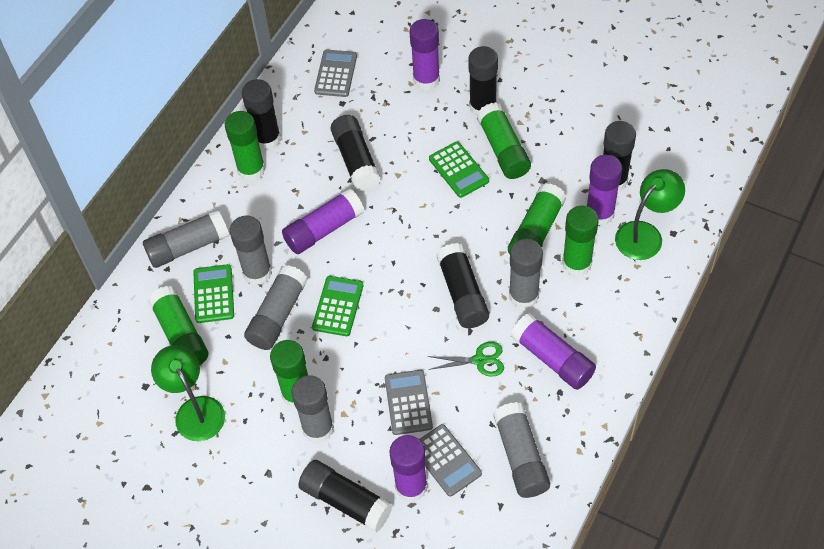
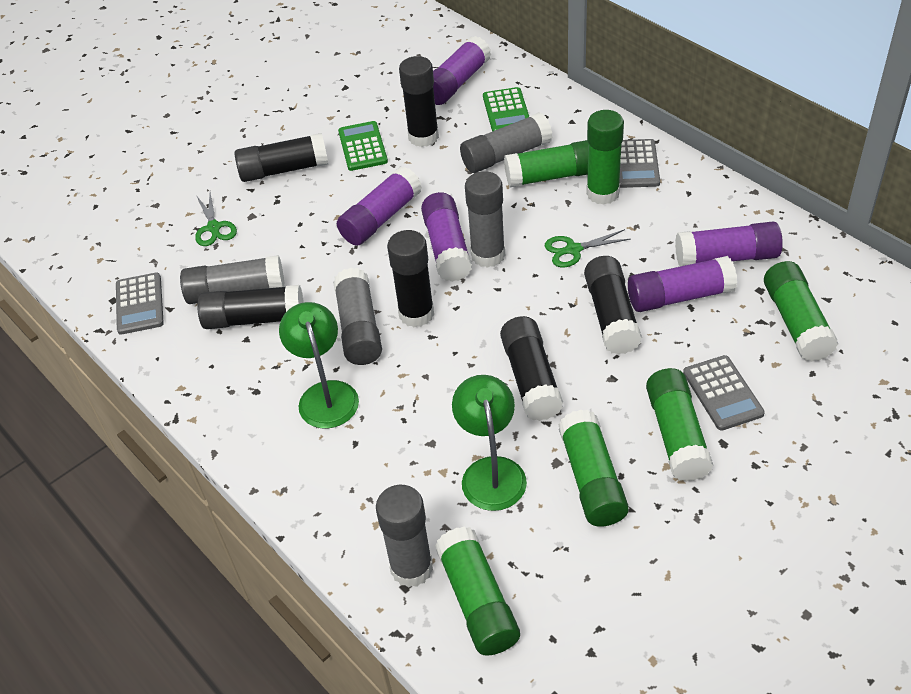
green calculator: 3 -> 2
green scissors: 1 -> 2
grey glue stick: 6 -> 5

